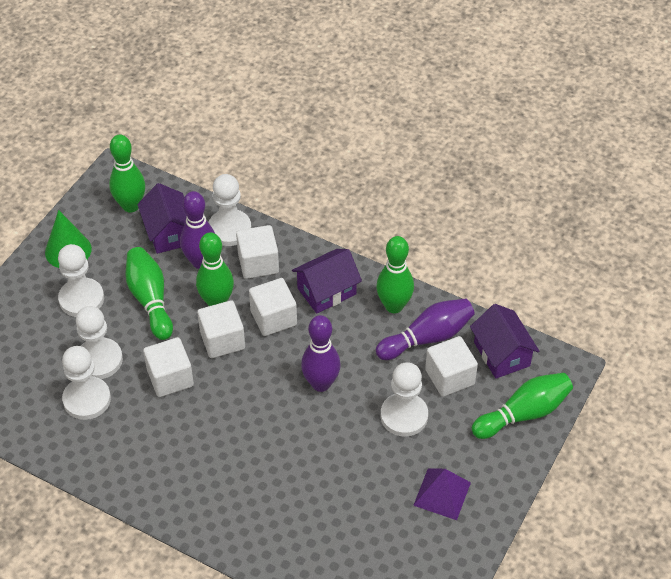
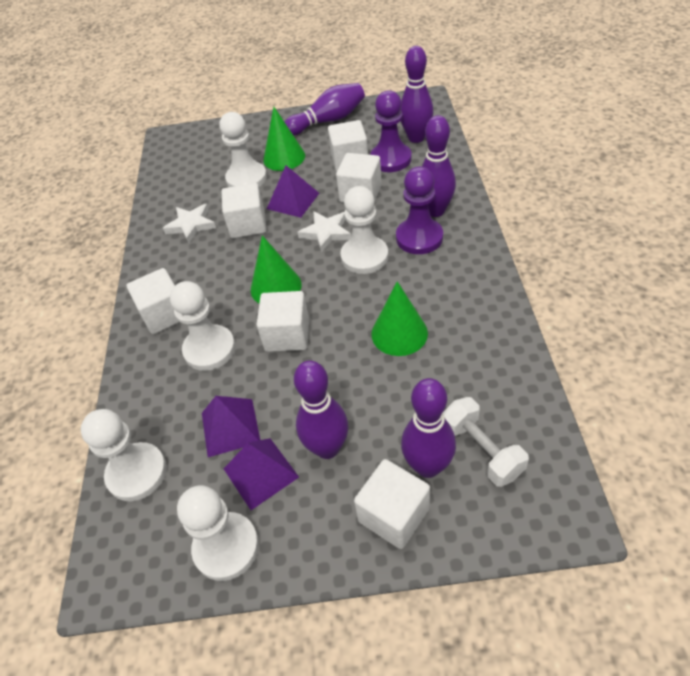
green bowling pin: 5 -> 0
green cone: 1 -> 3
purple bowling pin: 3 -> 5
purple house: 3 -> 0
purple pawn: 0 -> 2
purple pyramid: 1 -> 3
white cube: 5 -> 6
white dumbbell: 0 -> 1
white star: 0 -> 2

